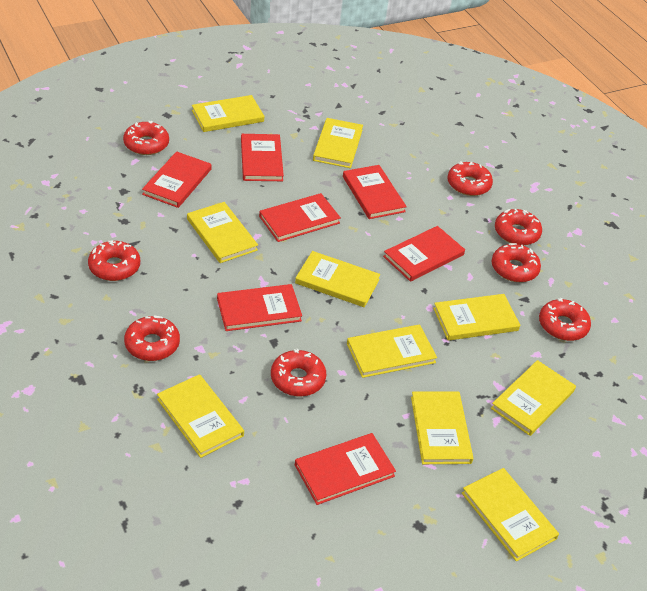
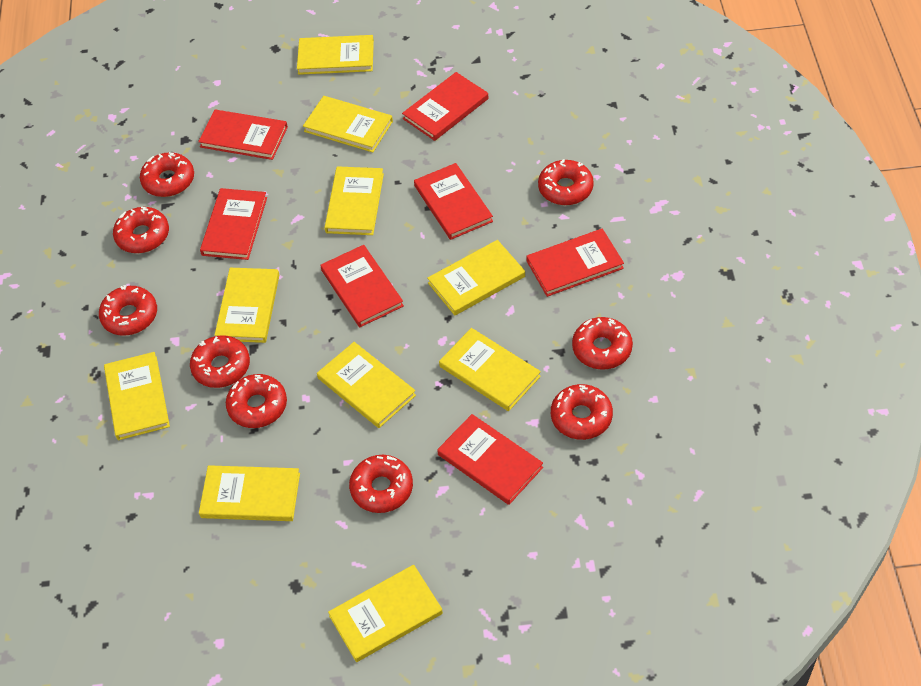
red donut: 8 -> 9

